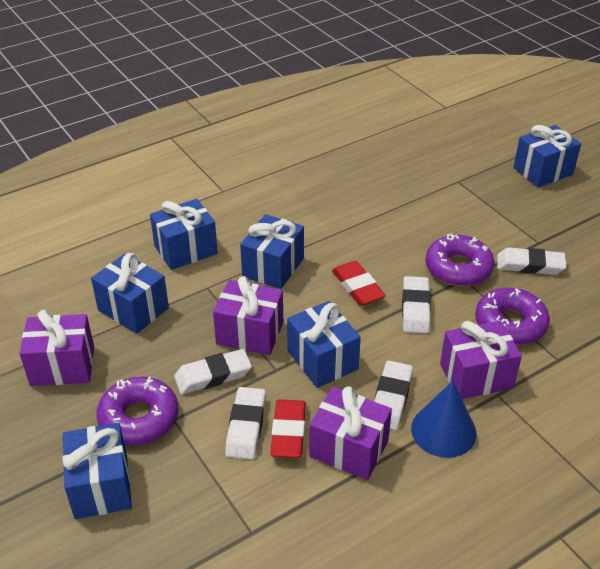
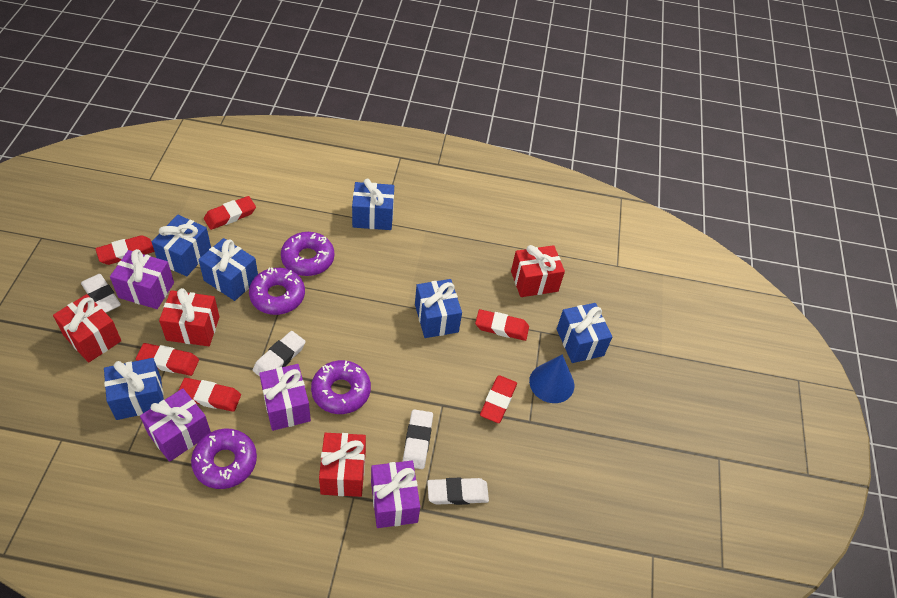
purple donut: 3 -> 4
red eraser: 2 -> 6
red gift: 0 -> 4
white eraser: 5 -> 4

